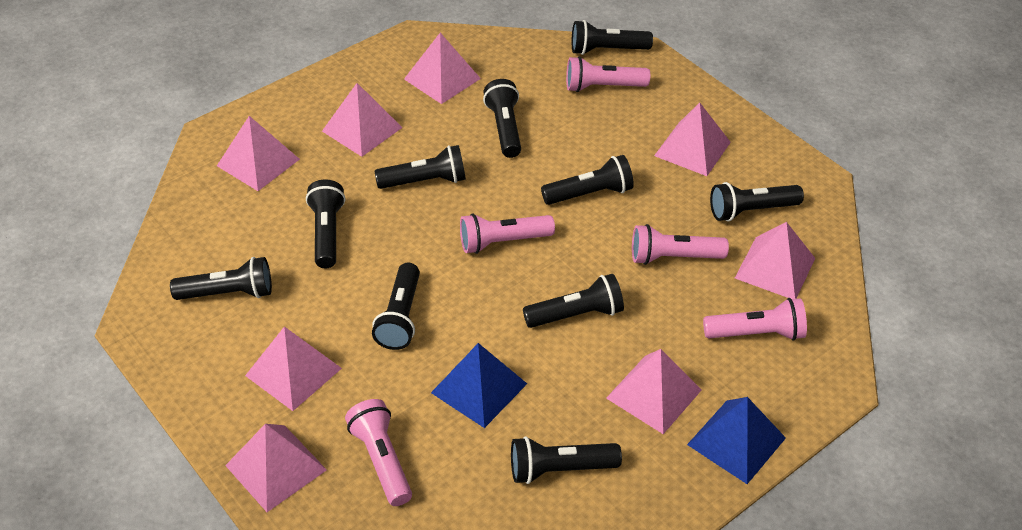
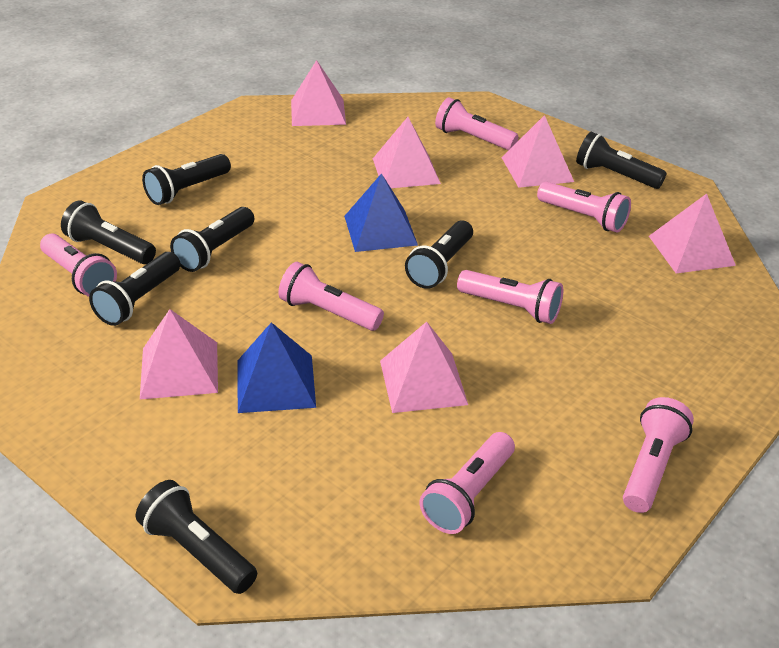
black flashlight: 10 -> 7
pink flashlight: 5 -> 7
pink pyramid: 8 -> 6

